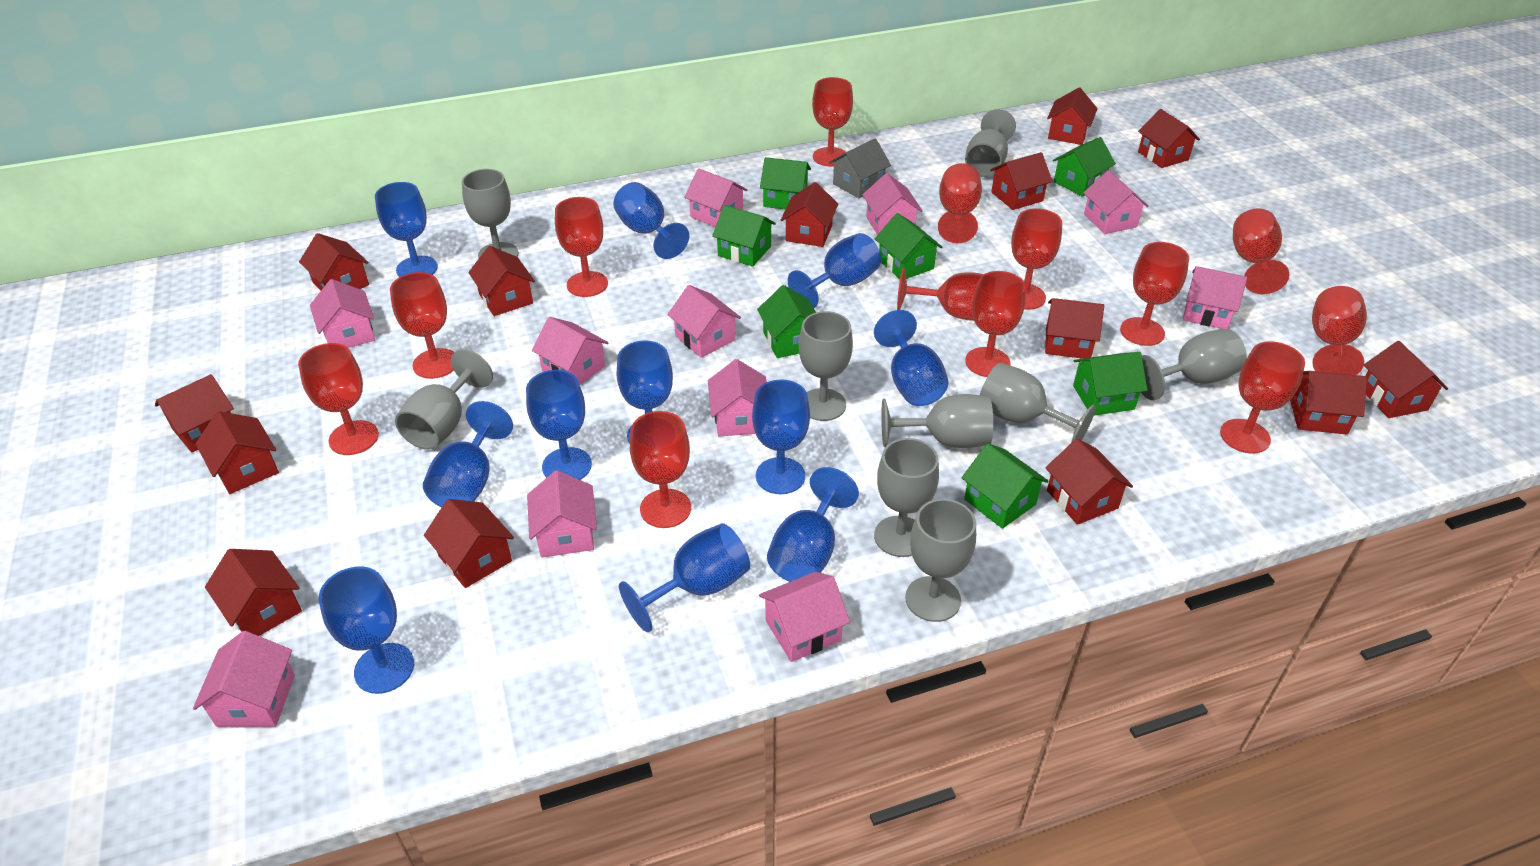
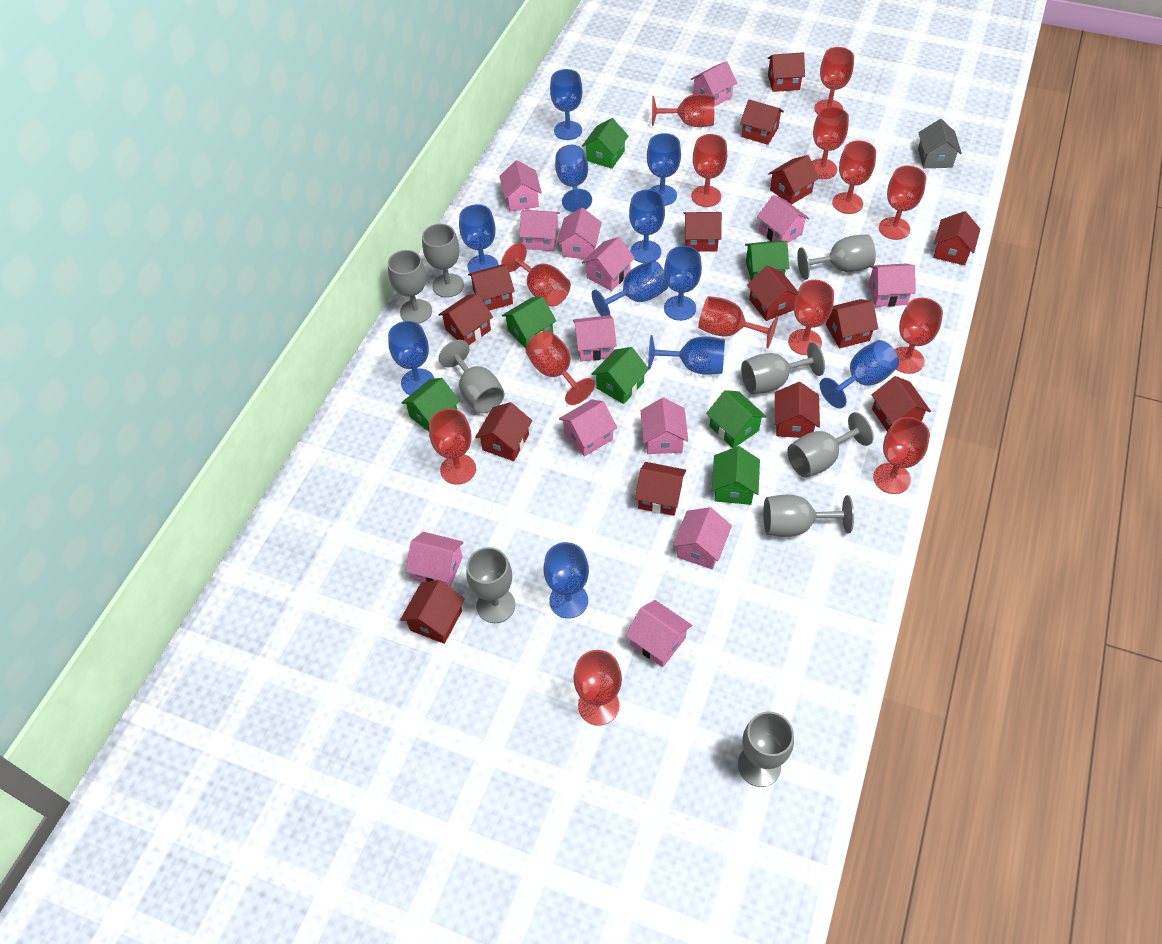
pink house: 11 -> 13
red goblet: 13 -> 14

